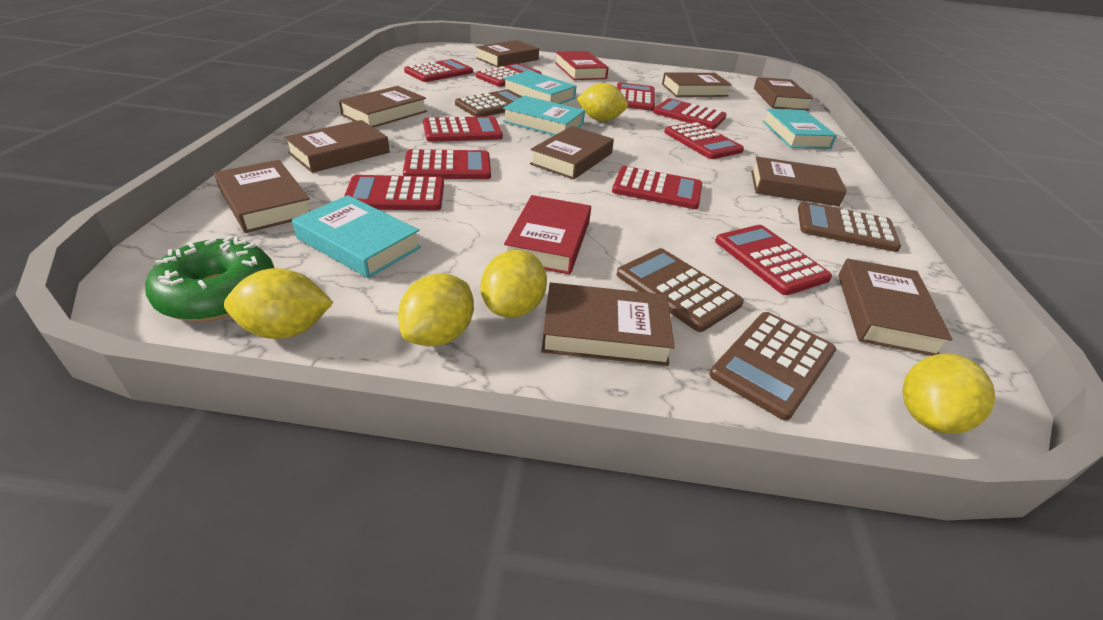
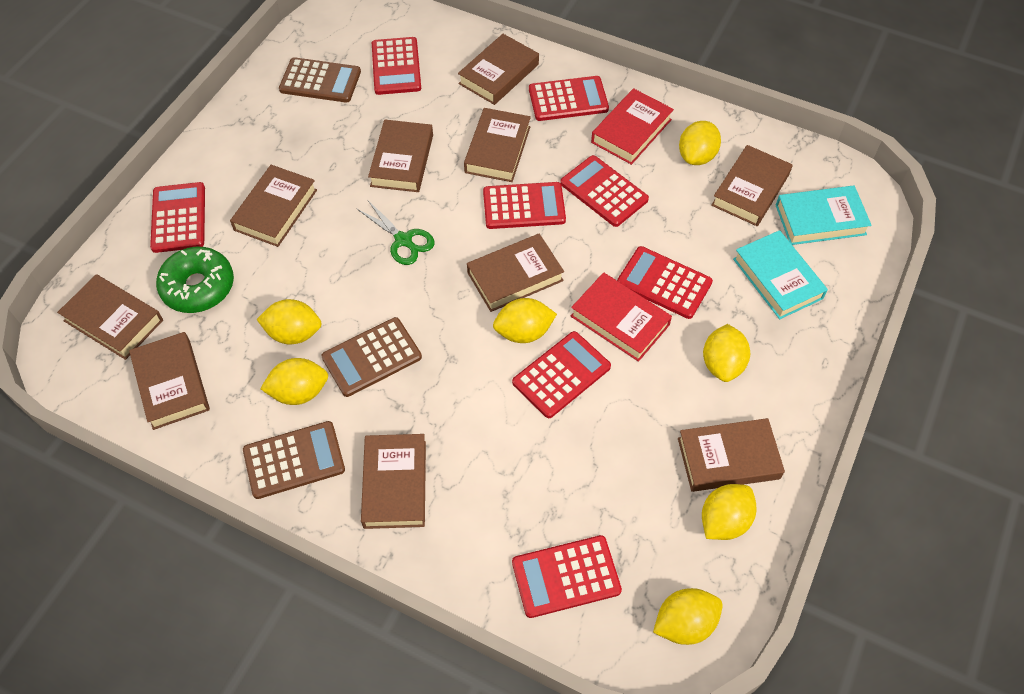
brown calculator: 4 -> 3
green scissors: 0 -> 1
red calculator: 10 -> 8
turquoise book: 4 -> 2
yellow lemon: 5 -> 7

